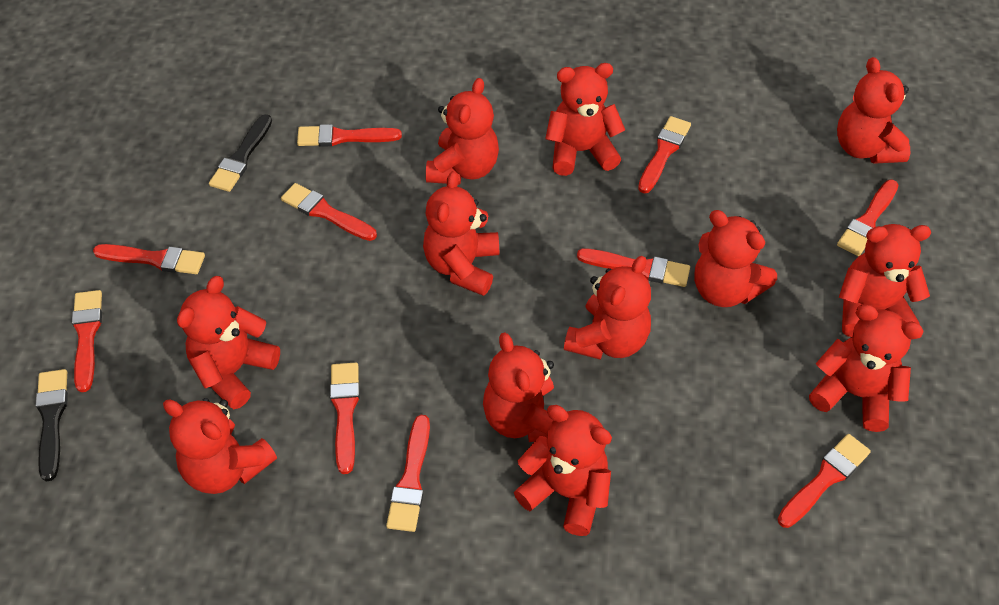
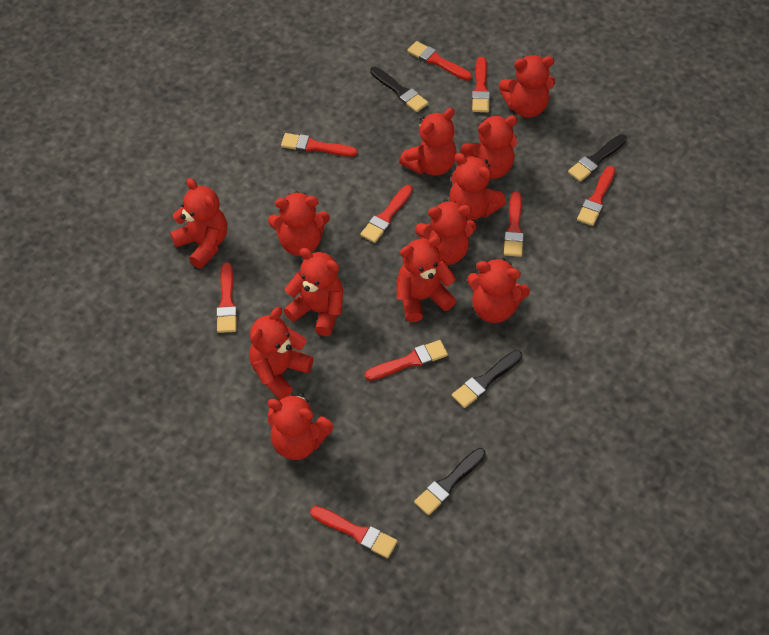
black brush: 2 -> 4
red brush: 10 -> 9

